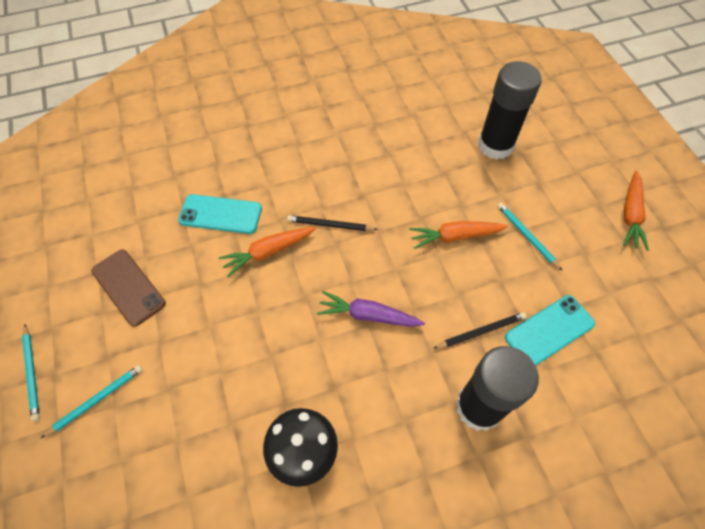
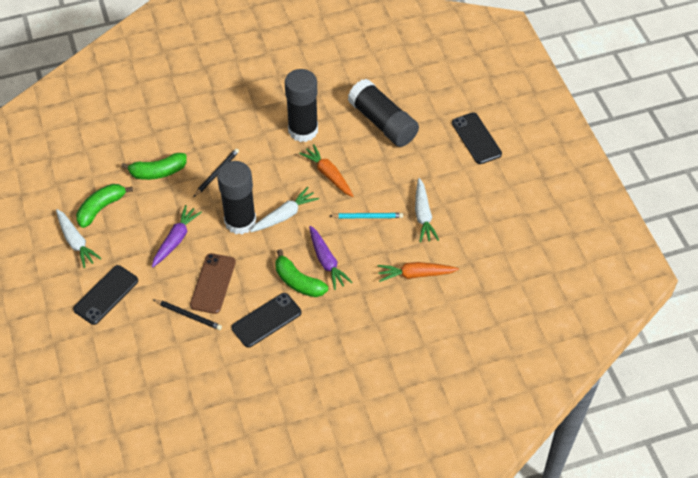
black glue stick: 2 -> 3
black mushroom: 1 -> 0
black phone: 0 -> 3
green banana: 0 -> 3
orange carrot: 3 -> 2
purple carrot: 1 -> 2
turquoise pencil: 3 -> 1
turquoise phone: 2 -> 0
white carrot: 0 -> 3

